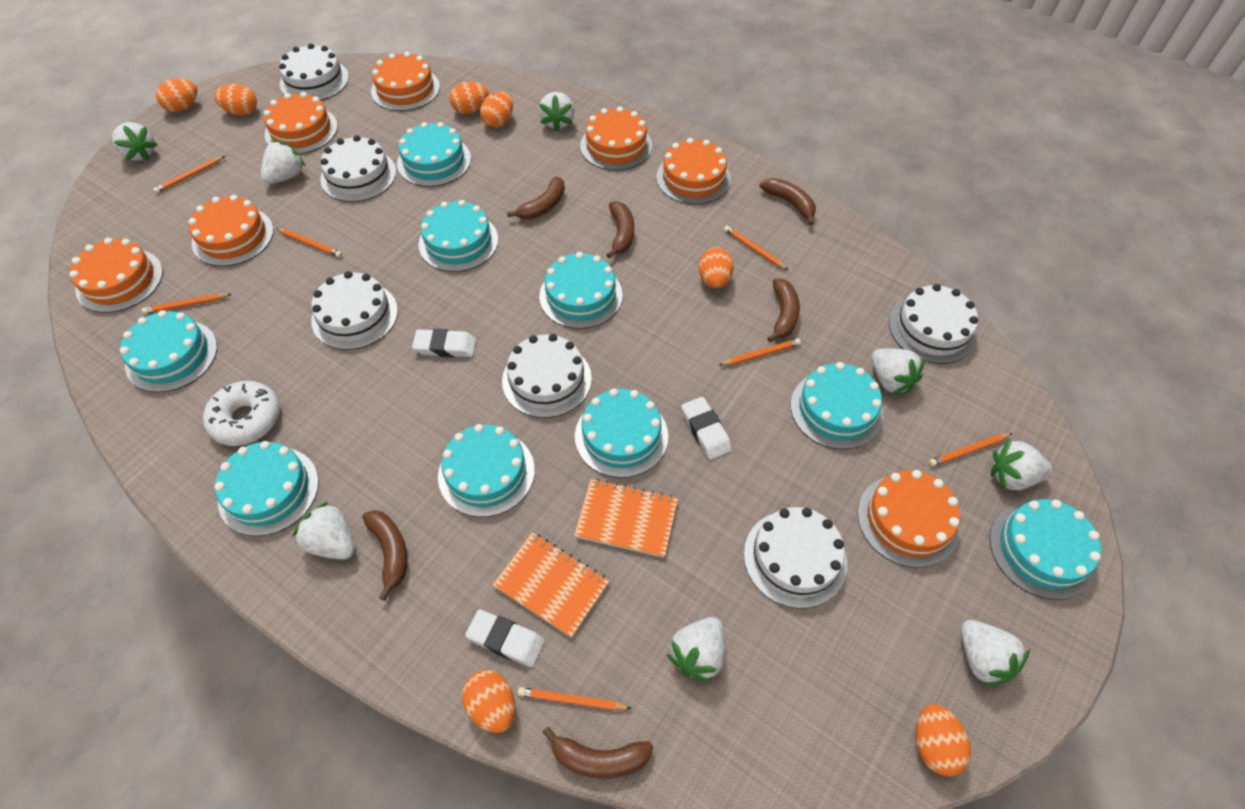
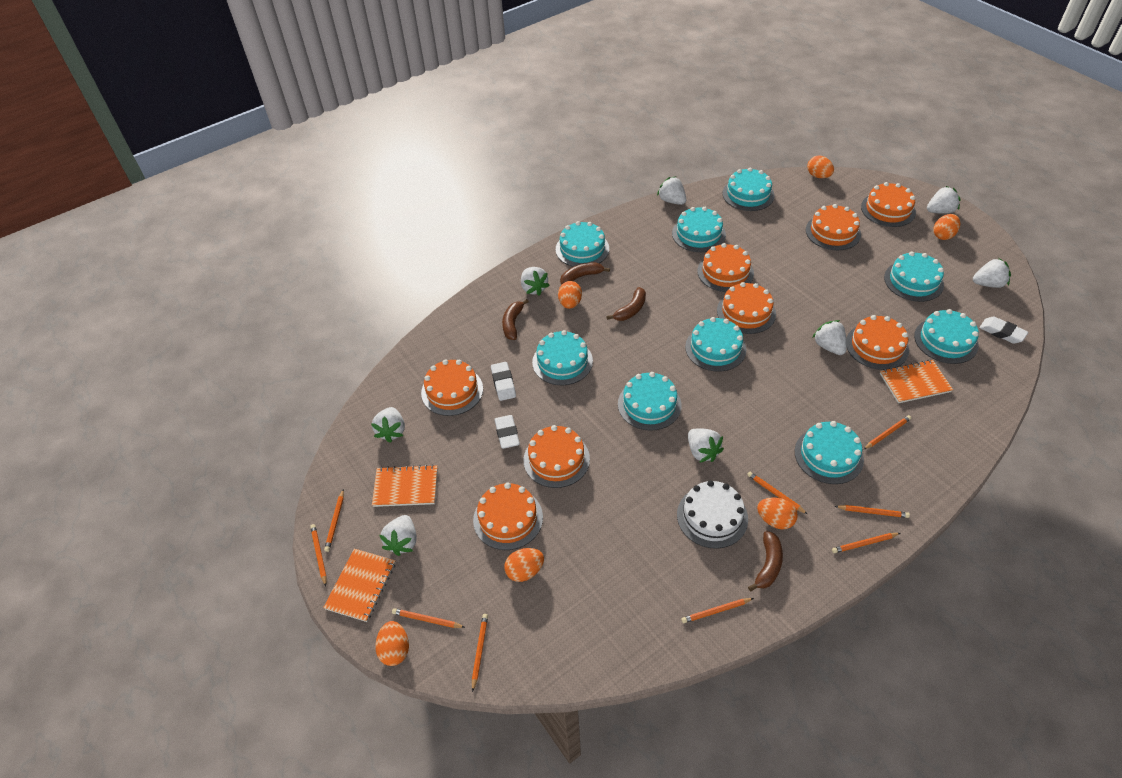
brown banana: 6 -> 4
orange cake: 7 -> 8
orange egg: 7 -> 6
orange notebook: 2 -> 3
orange pencil: 7 -> 9
white cake: 6 -> 1
white donut: 1 -> 0

